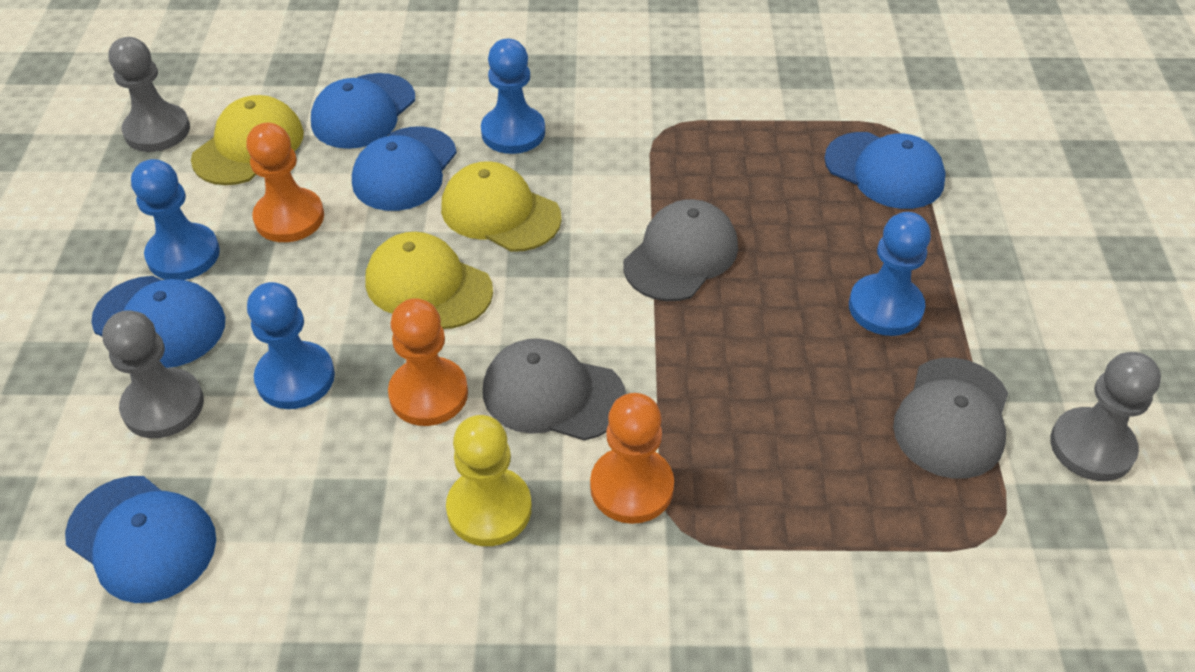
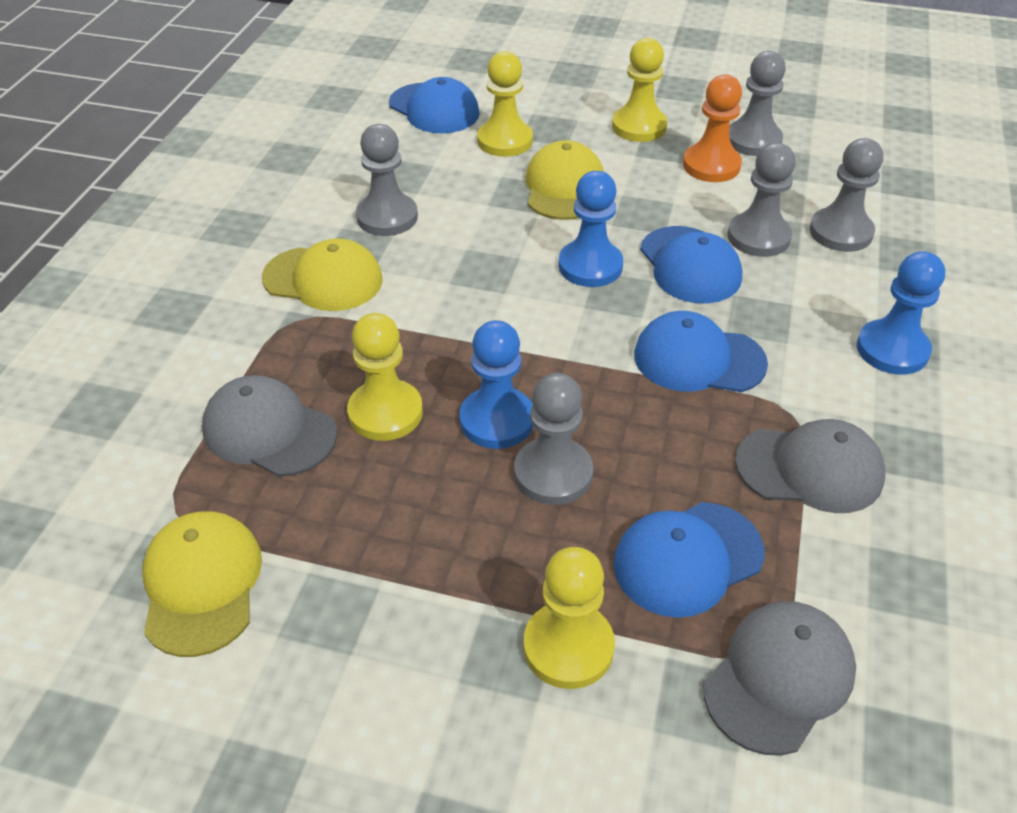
blue cap: 5 -> 4
blue pawn: 4 -> 3
grey pawn: 3 -> 5
orange pawn: 3 -> 1
yellow pawn: 1 -> 4

